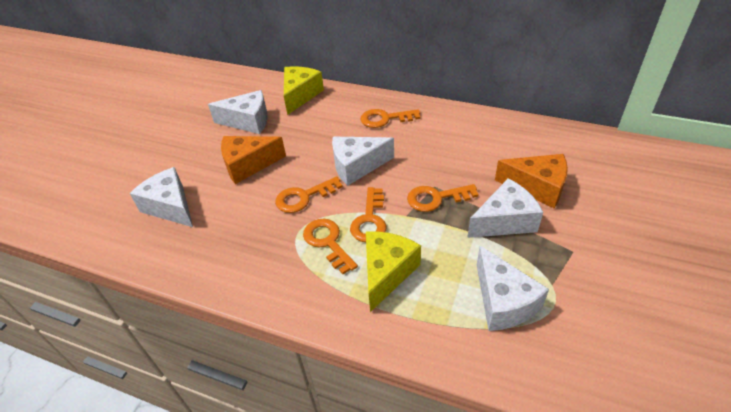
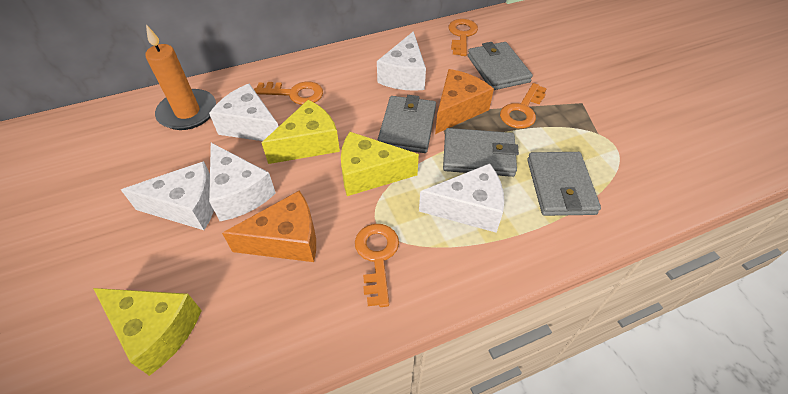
grey wallet: 0 -> 4
orange candle: 0 -> 1
orange key: 5 -> 4
yellow cheese: 2 -> 3

